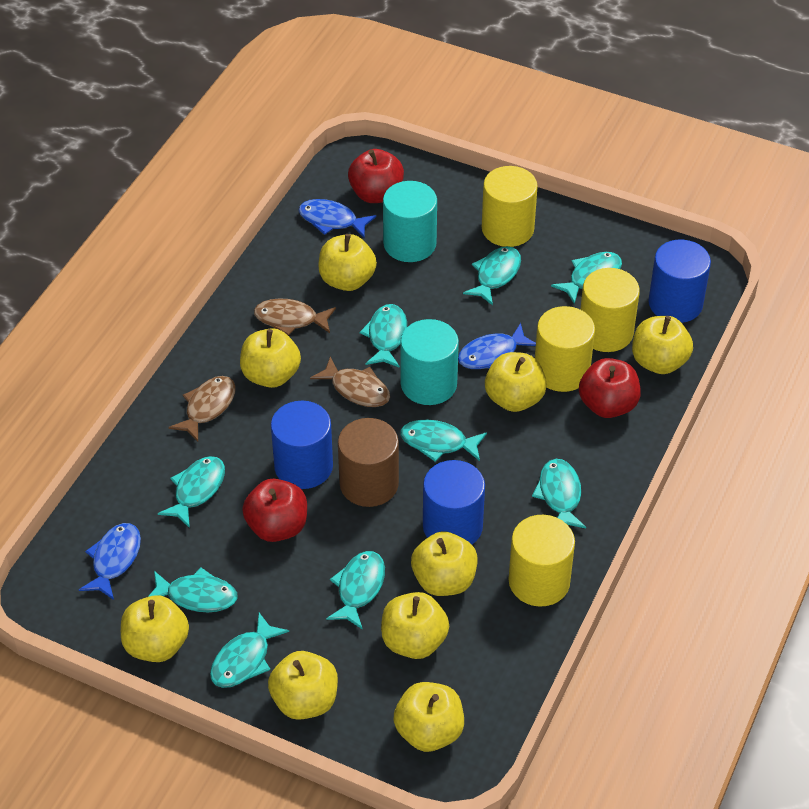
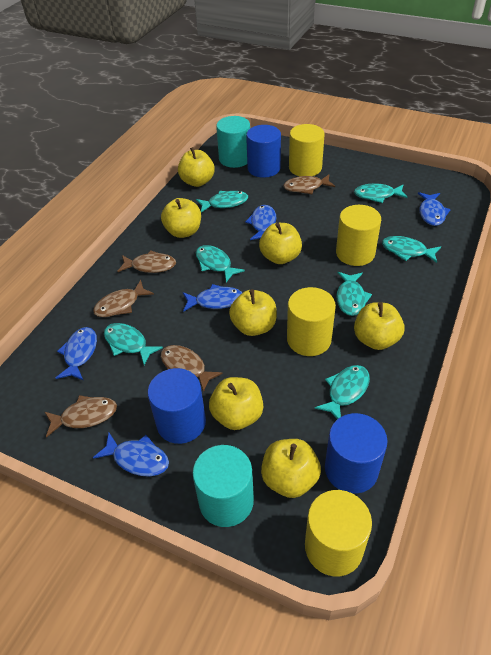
blue fish: 3 -> 5
brown cylinder: 1 -> 0
brown fish: 3 -> 5
red apple: 3 -> 0
turquoise fish: 9 -> 7
yellow apple: 9 -> 7

